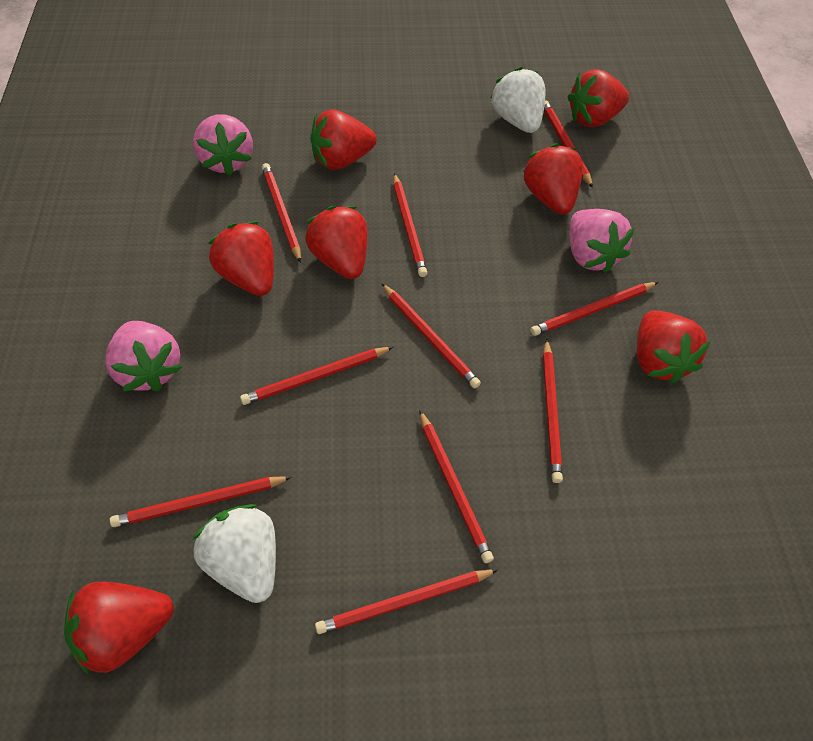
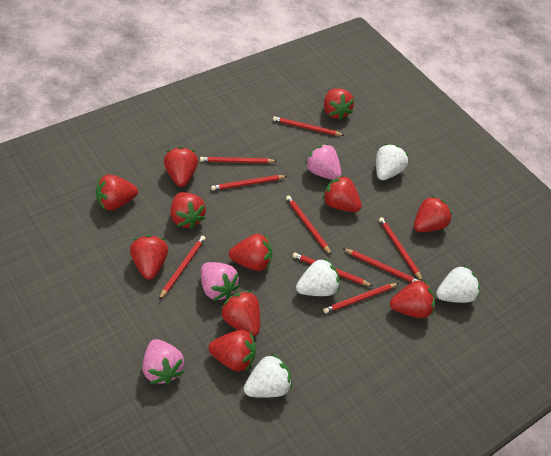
red pencil: 10 -> 9
red strawberry: 7 -> 11
white strawberry: 2 -> 4

